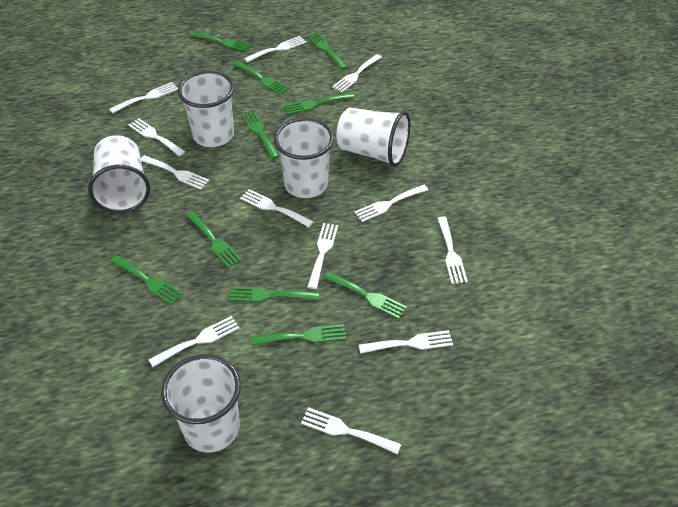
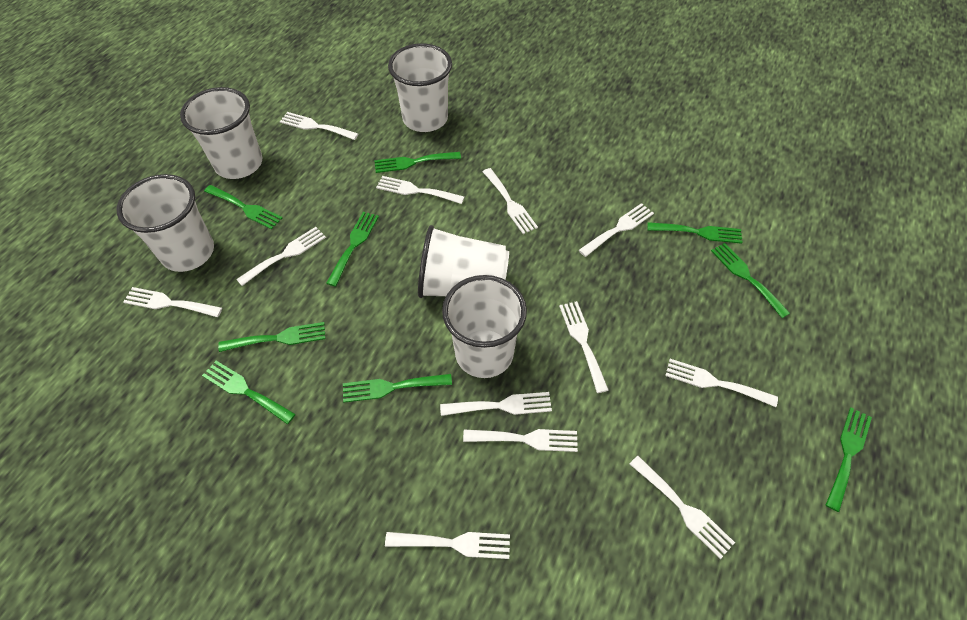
green fork: 10 -> 9

